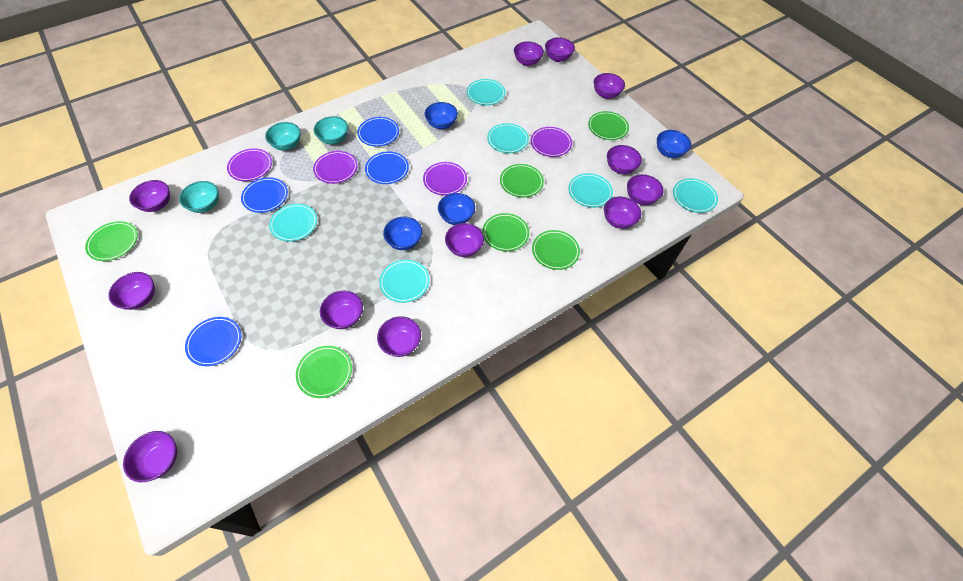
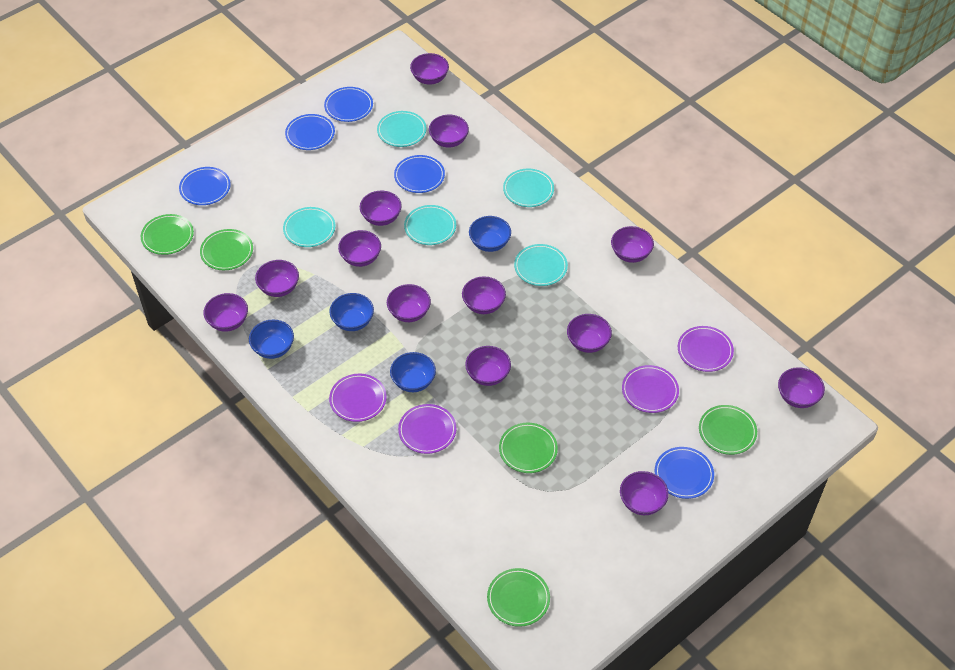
blue plate: 4 -> 5
green plate: 6 -> 5
purple bowl: 12 -> 13
turquoise bowl: 3 -> 0
turquoise plate: 6 -> 5

